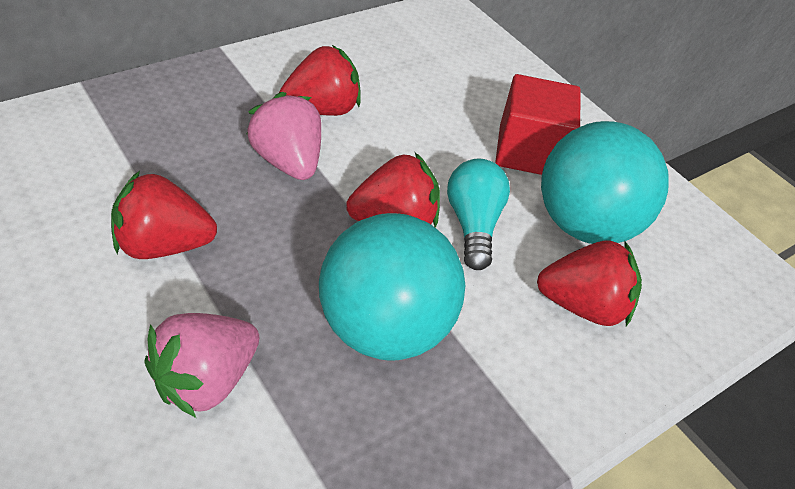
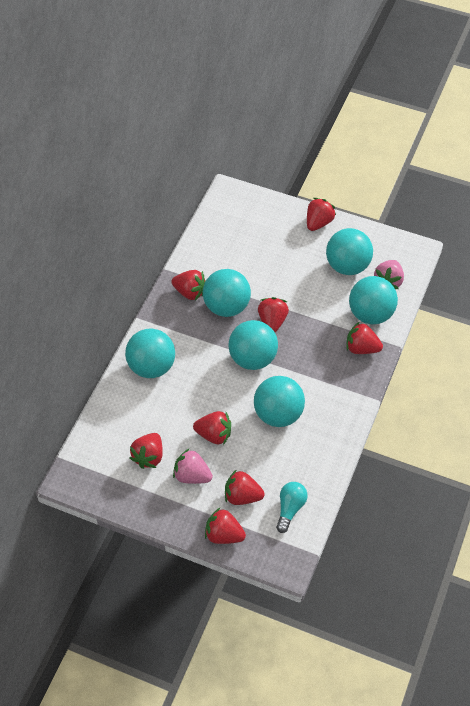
red cube: 1 -> 0
red strawberry: 4 -> 8
turquoise ball: 2 -> 6

